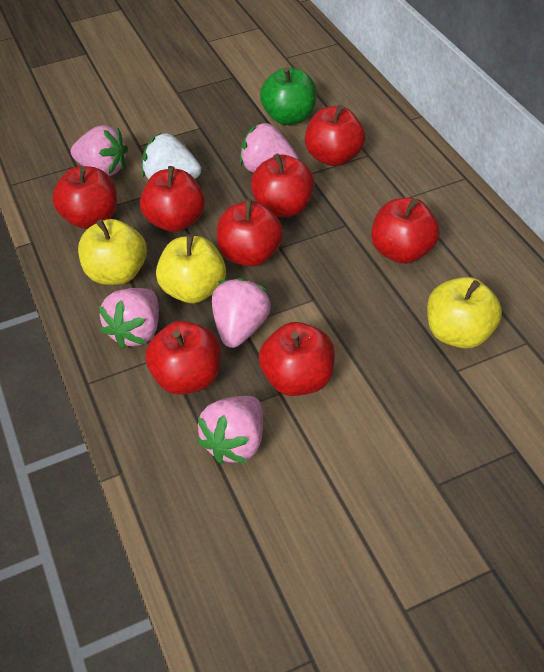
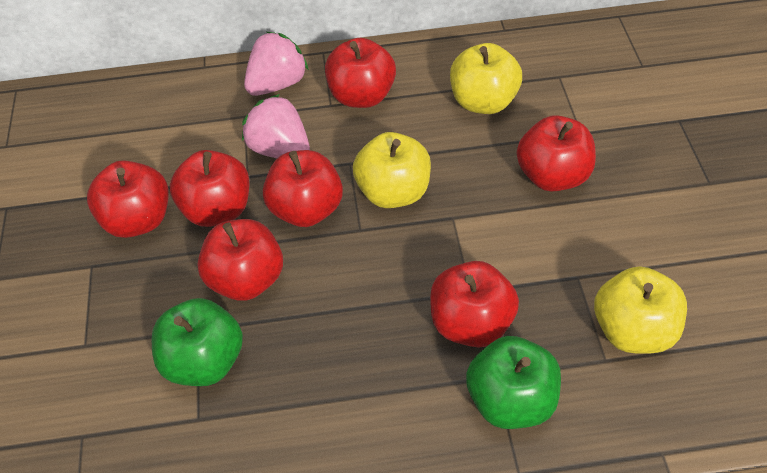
green apple: 1 -> 2
pink strawberry: 5 -> 2
red apple: 8 -> 7
white strawberry: 1 -> 0

